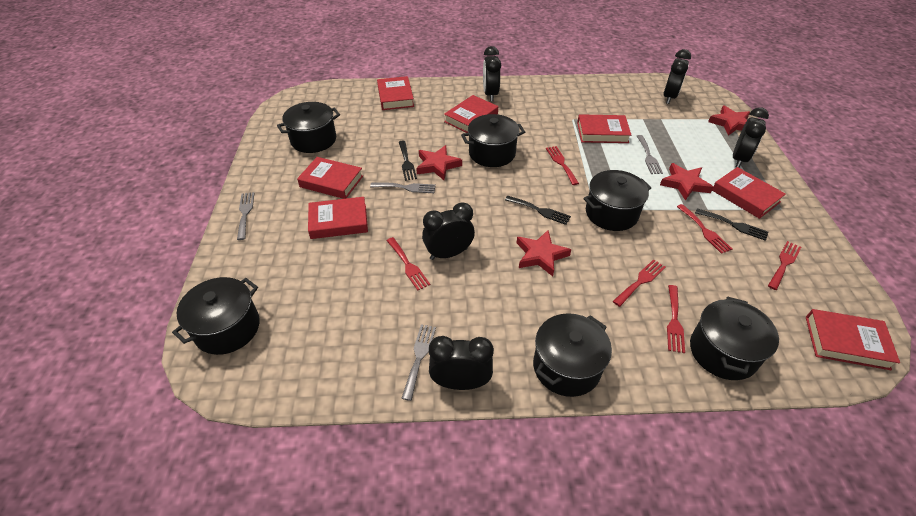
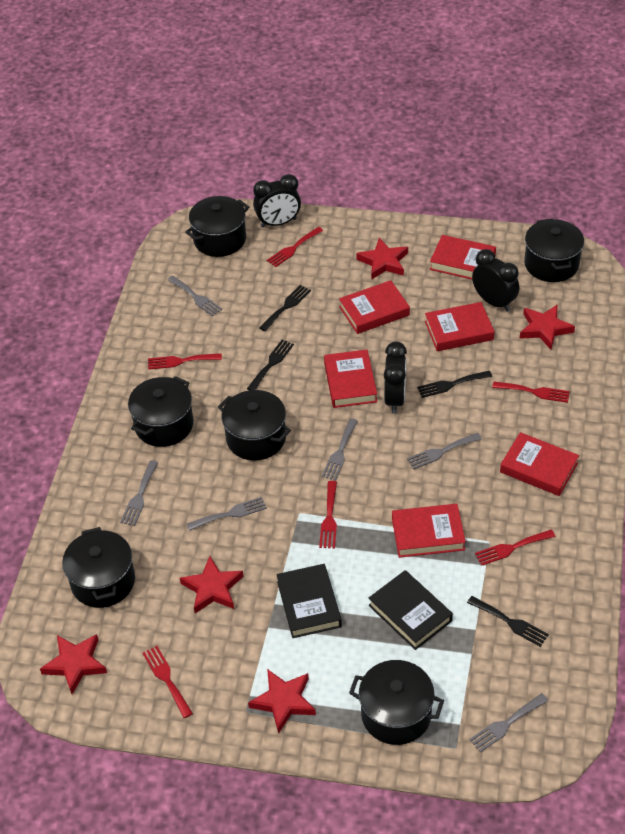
black book: 0 -> 2
black clock: 5 -> 3
black fork: 3 -> 4
grey fork: 4 -> 6
red book: 7 -> 6
red star: 4 -> 5

